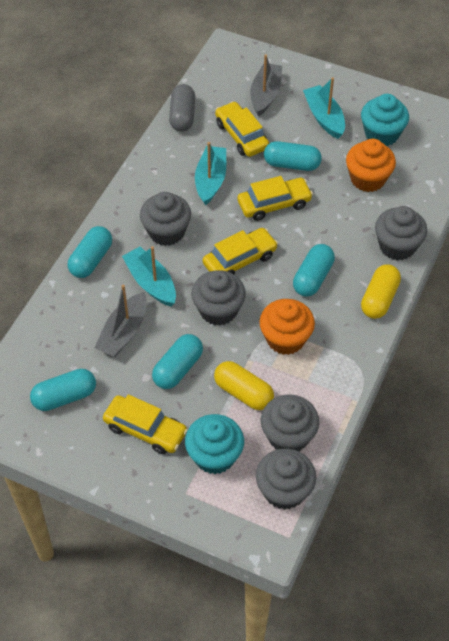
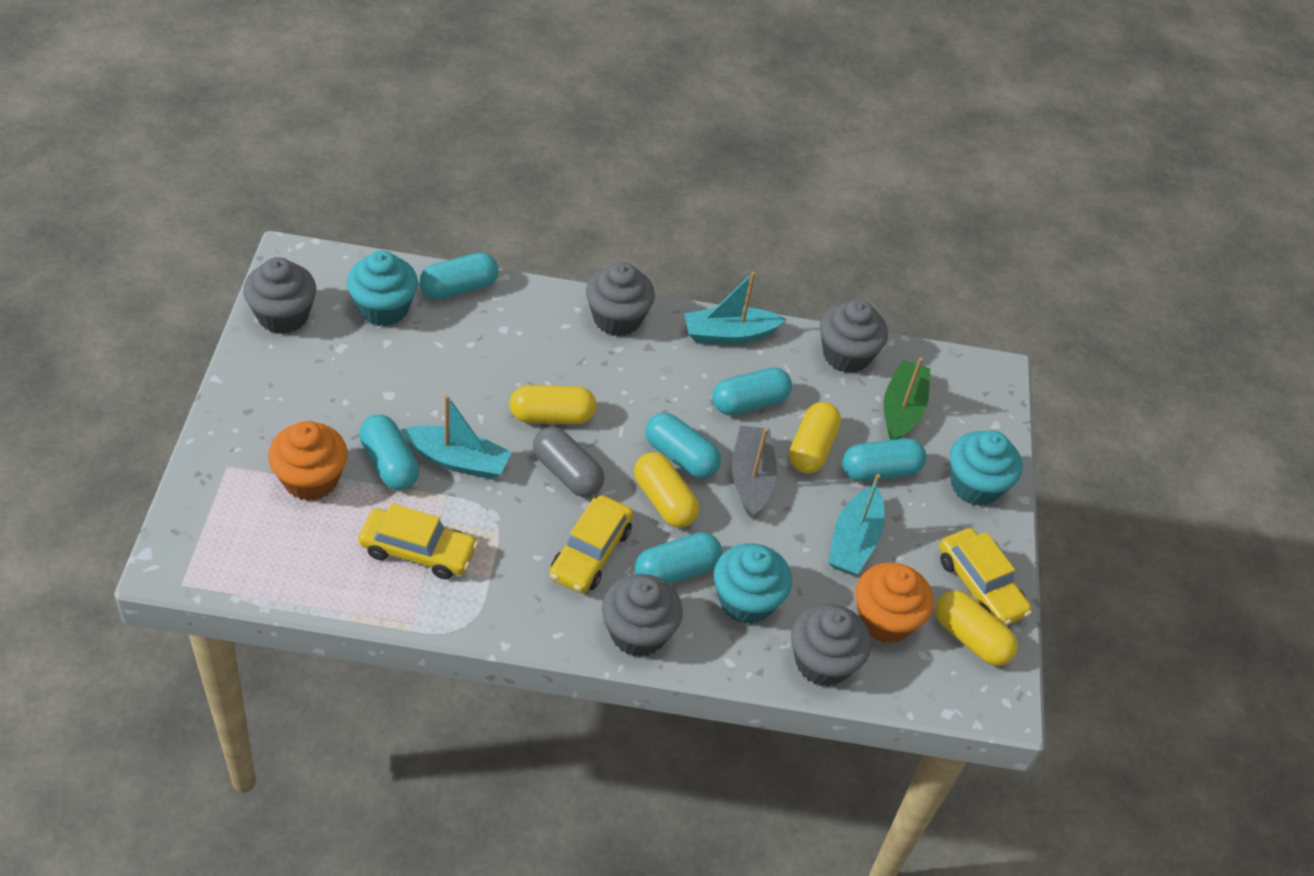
green boat: 0 -> 1
grey boat: 2 -> 1
turquoise capsule: 5 -> 6
turquoise cupcake: 2 -> 3
yellow capsule: 2 -> 4
yellow car: 4 -> 3

